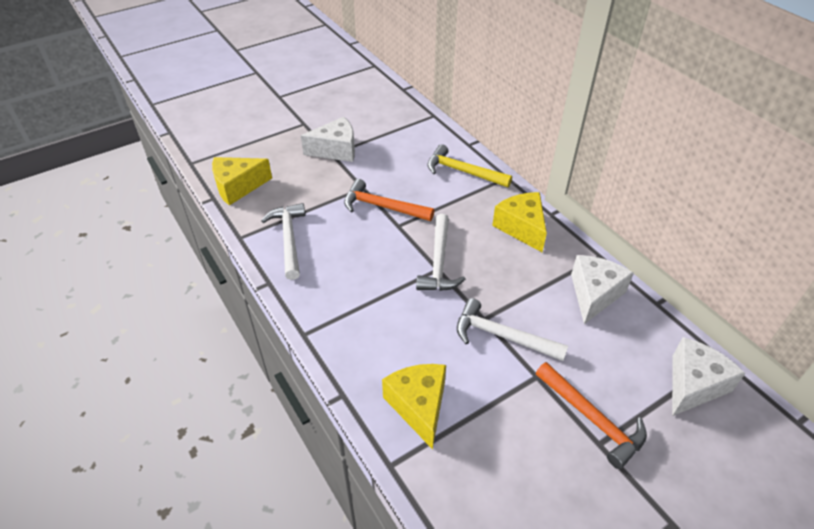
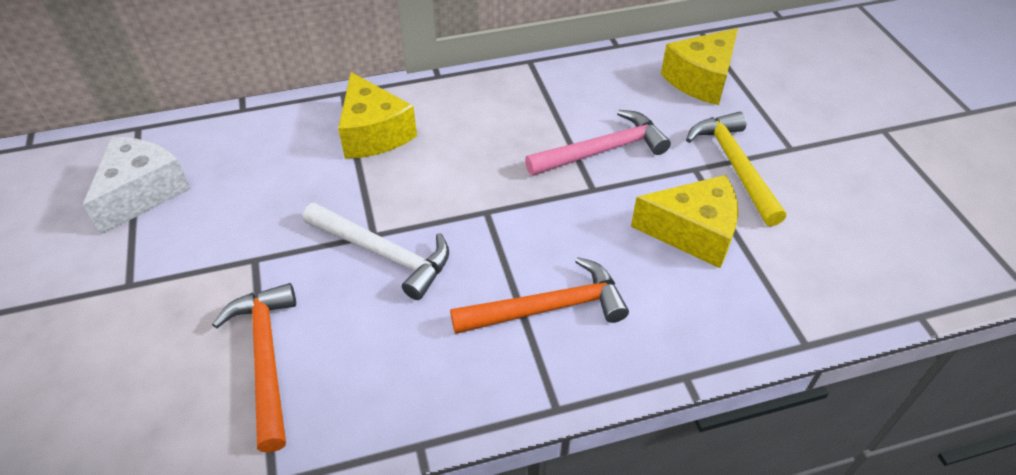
pink hammer: 0 -> 1
white cheese: 3 -> 1
white hammer: 3 -> 1

